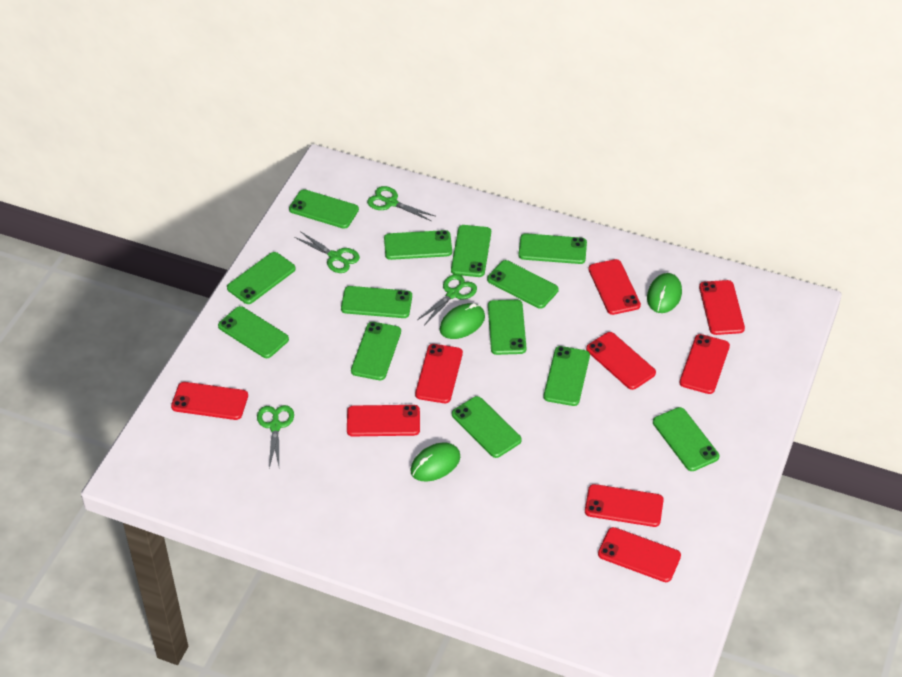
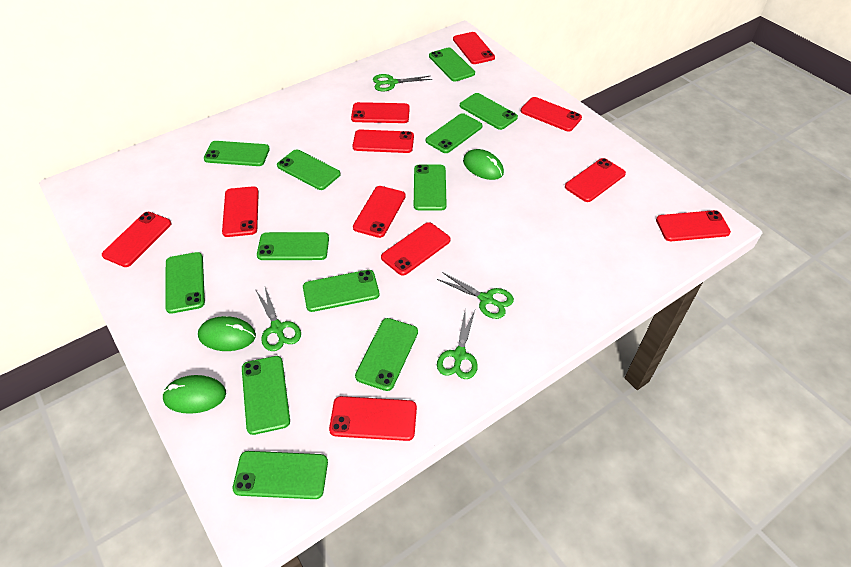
green phone: 13 -> 12
red phone: 9 -> 11

